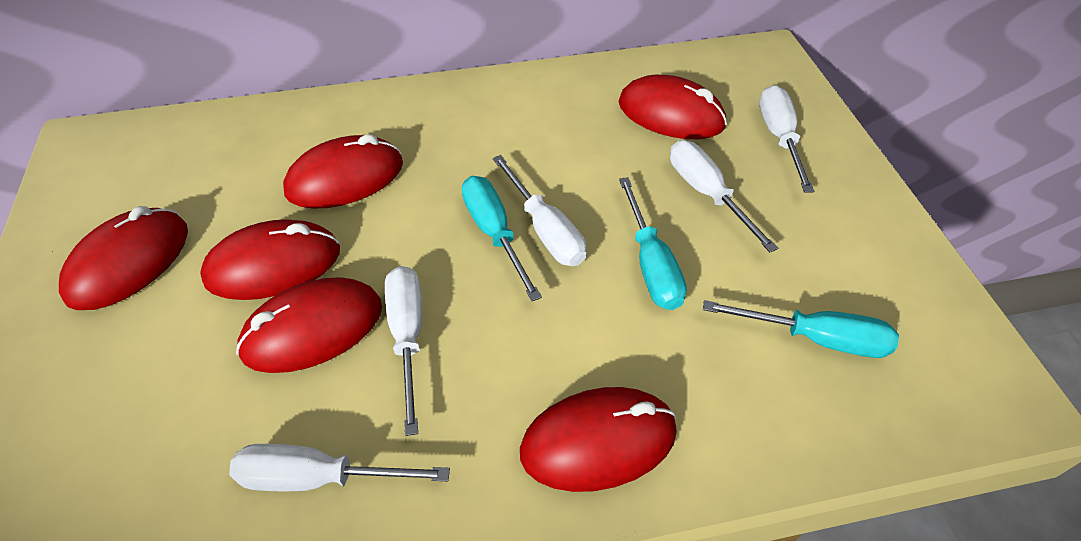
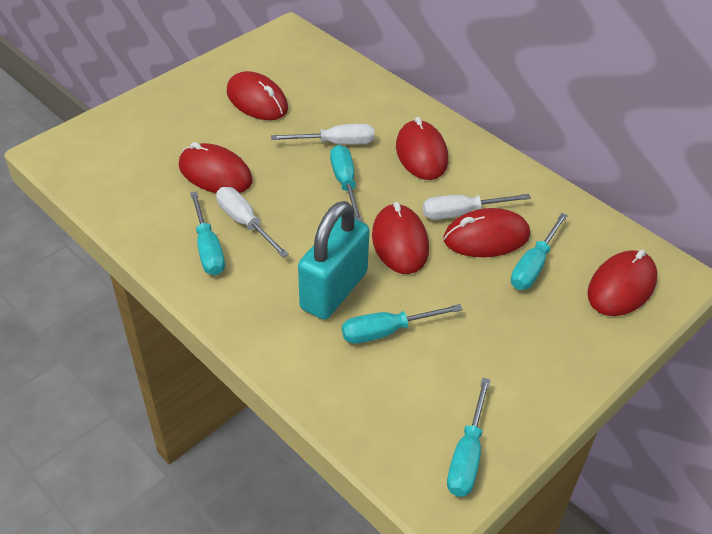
turquoise padlock: 0 -> 1
turquoise screwdriver: 3 -> 5
white screwdriver: 5 -> 3

